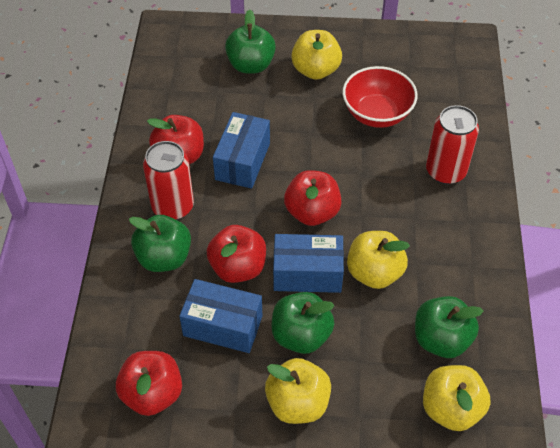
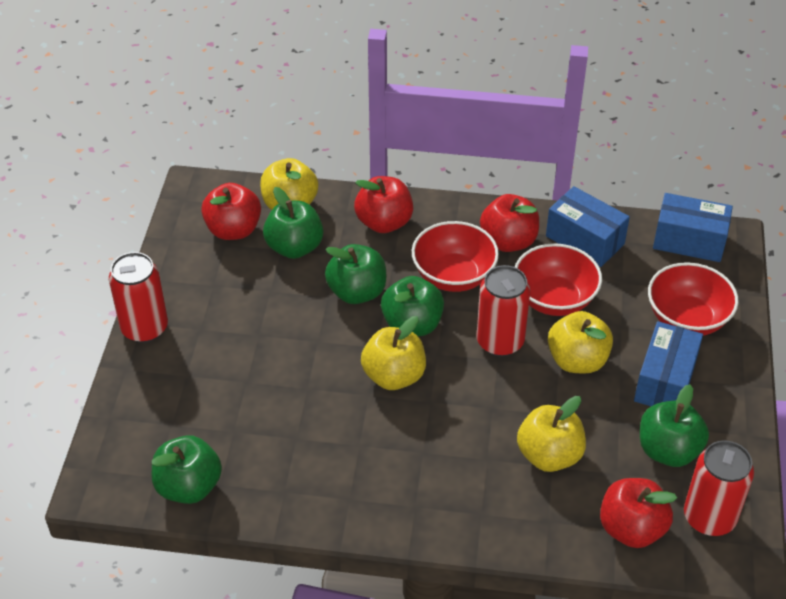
green apple: 4 -> 5
red bowl: 1 -> 3
red can: 2 -> 3

